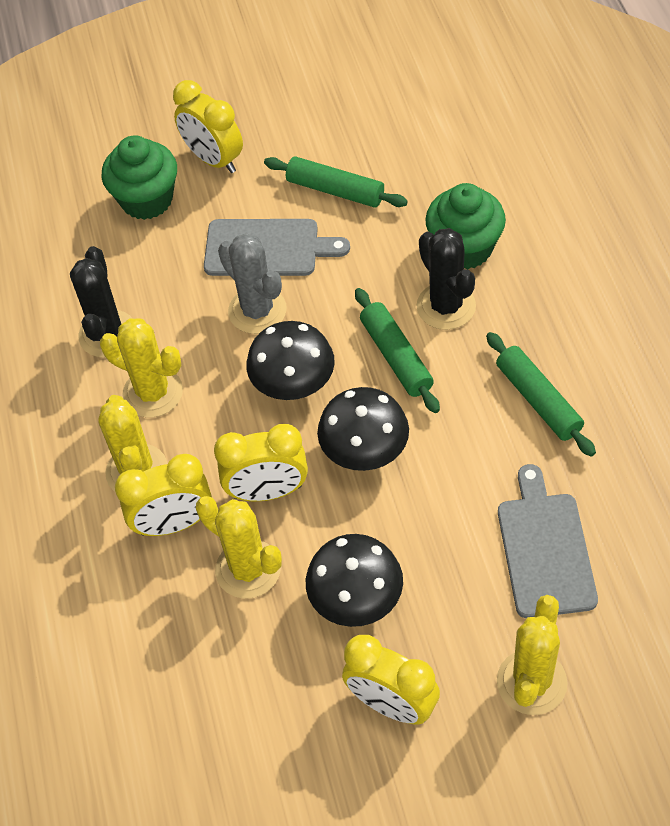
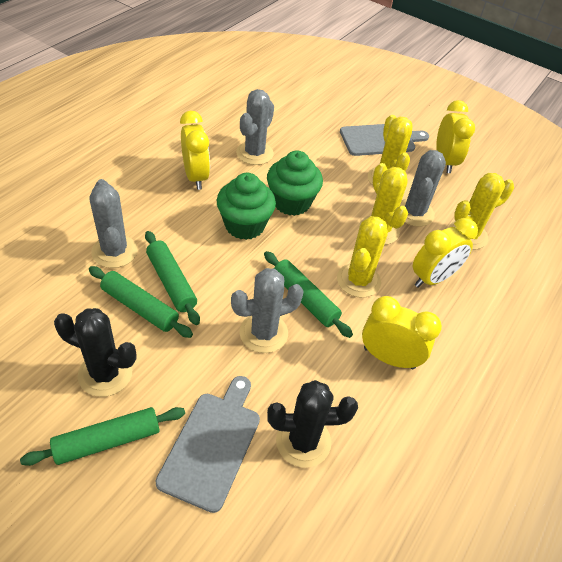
black mushroom: 3 -> 0
green rolling pin: 3 -> 4
grey cactus: 1 -> 4

